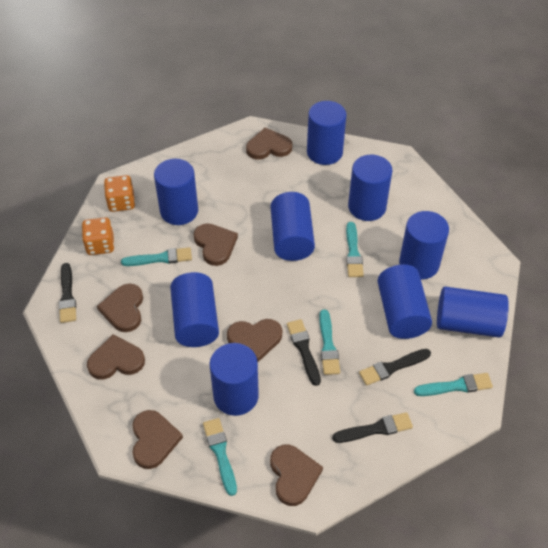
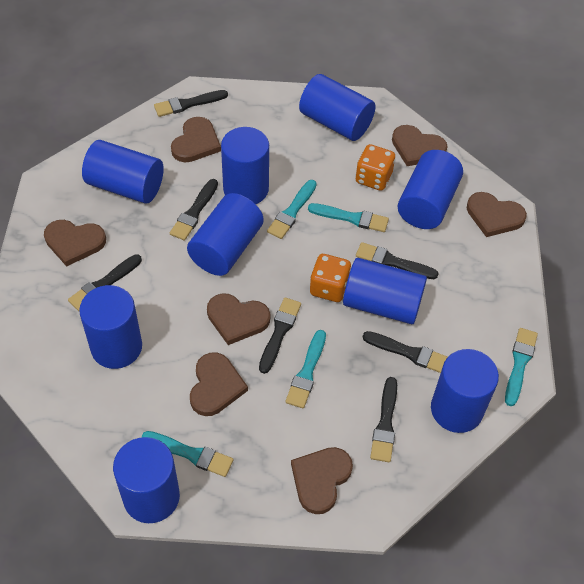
black brush: 4 -> 7

